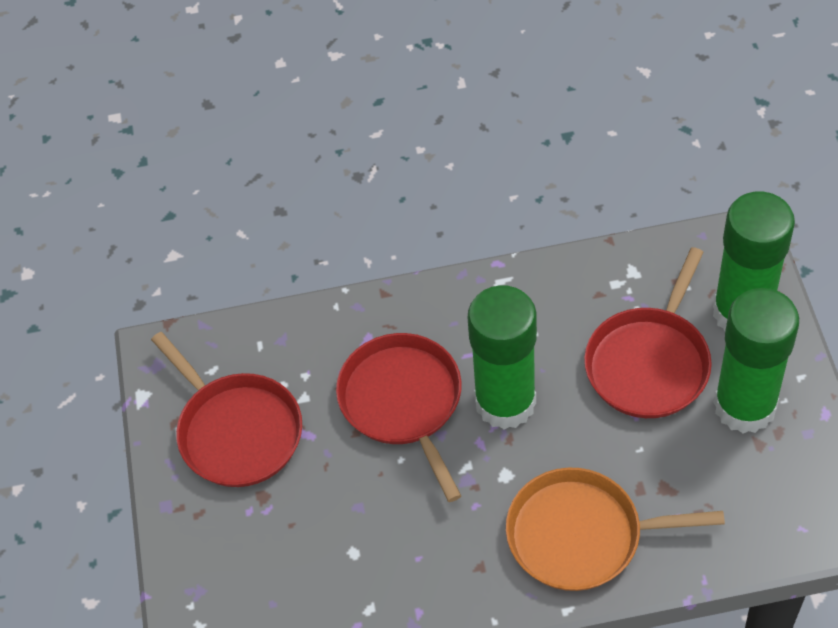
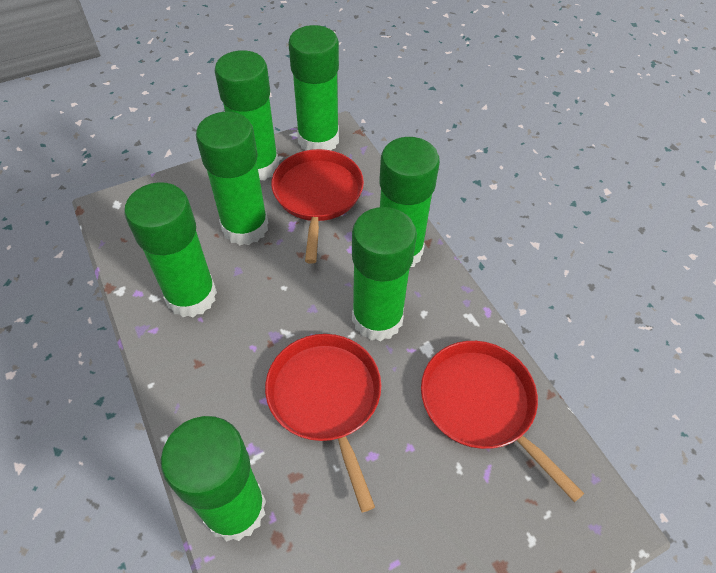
green glue stick: 3 -> 7
orange pan: 1 -> 0

